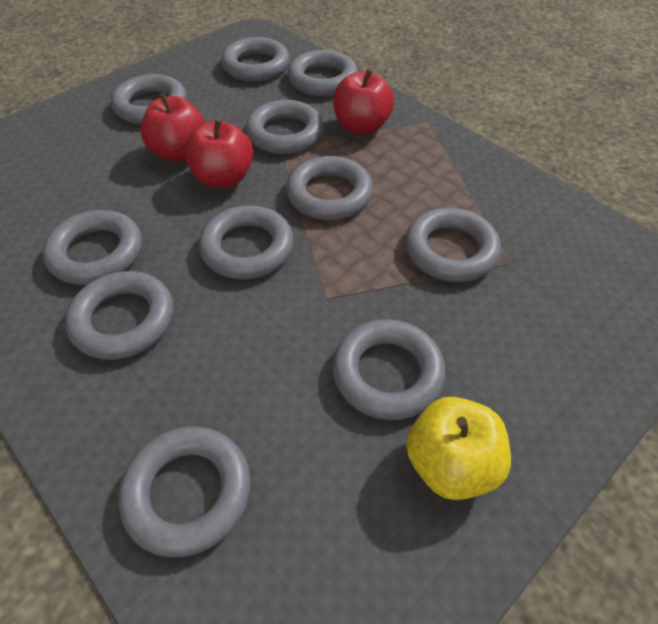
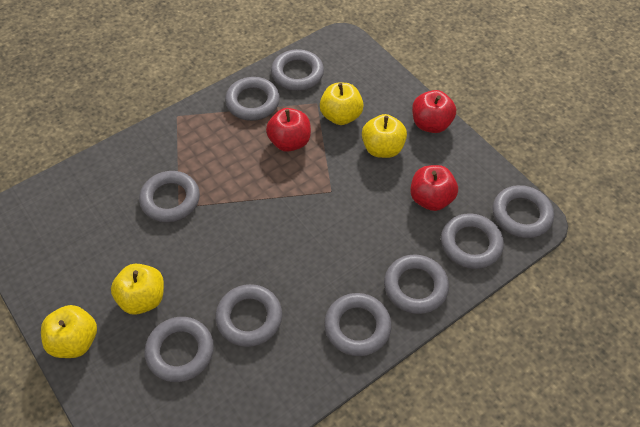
grey ring: 11 -> 9
yellow apple: 1 -> 4

